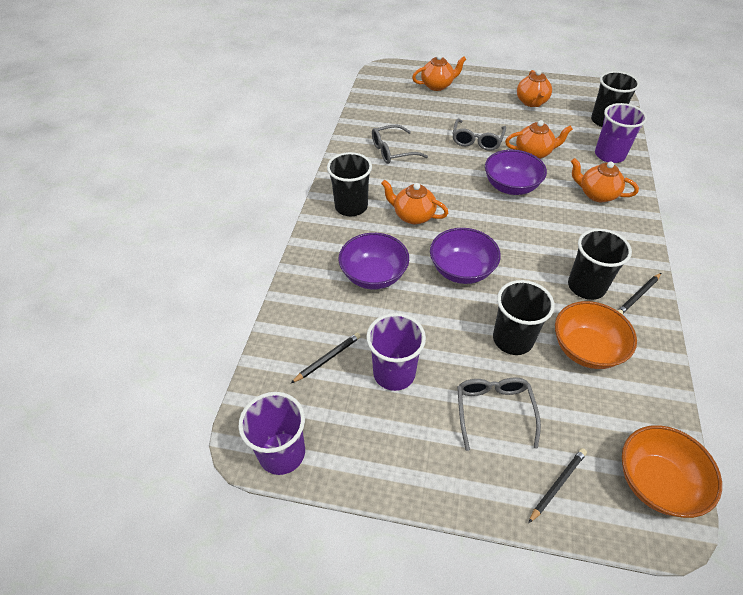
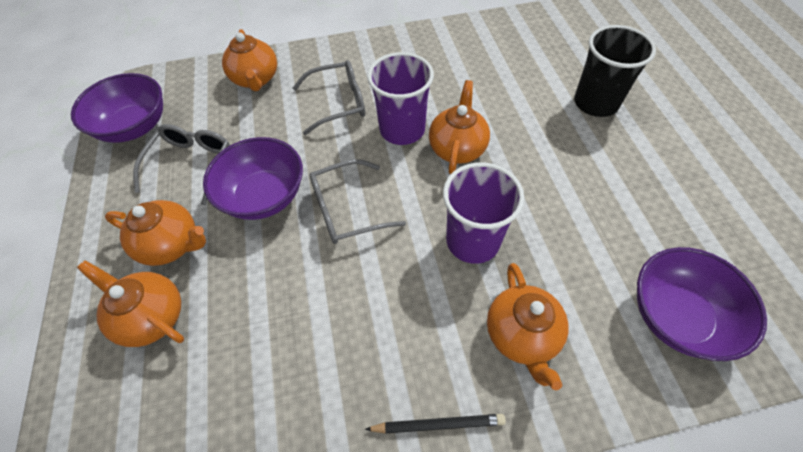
black cup: 4 -> 1
black pencil: 3 -> 1
orange bowl: 2 -> 0
purple cup: 3 -> 2

